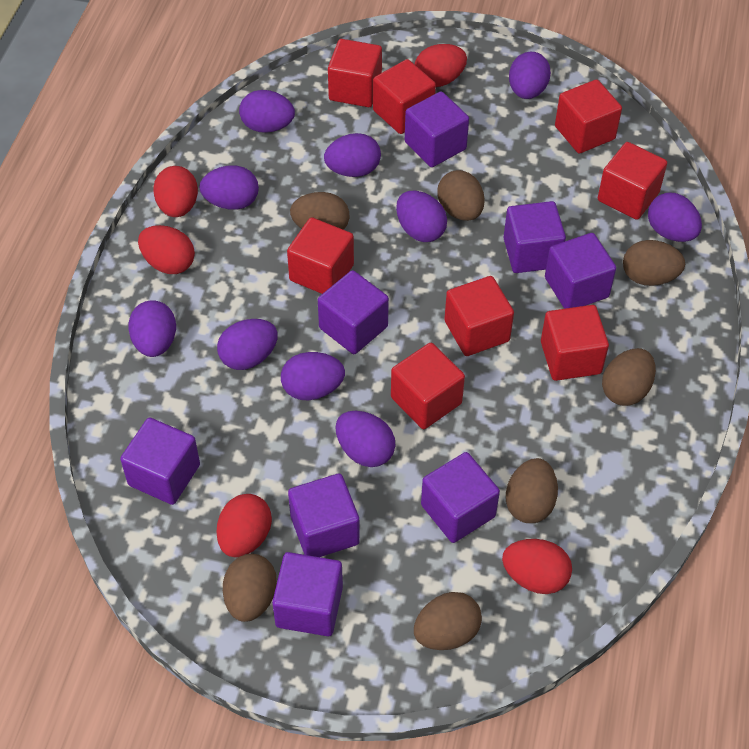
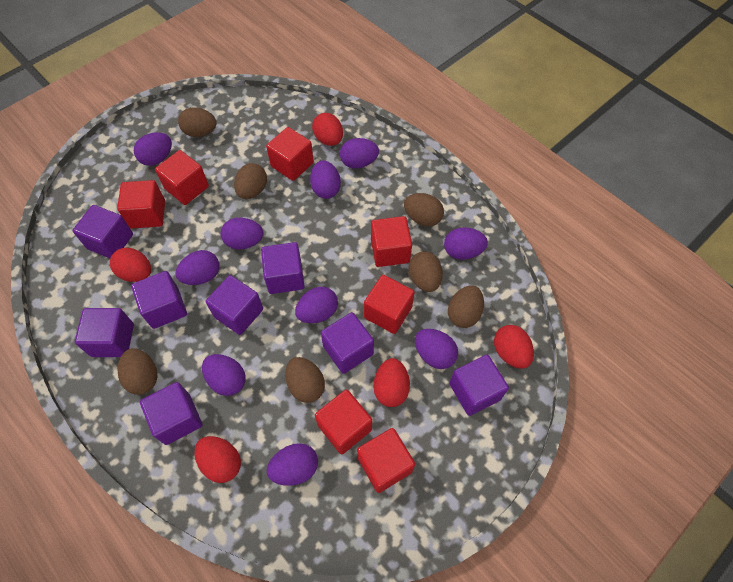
red cube: 8 -> 7

